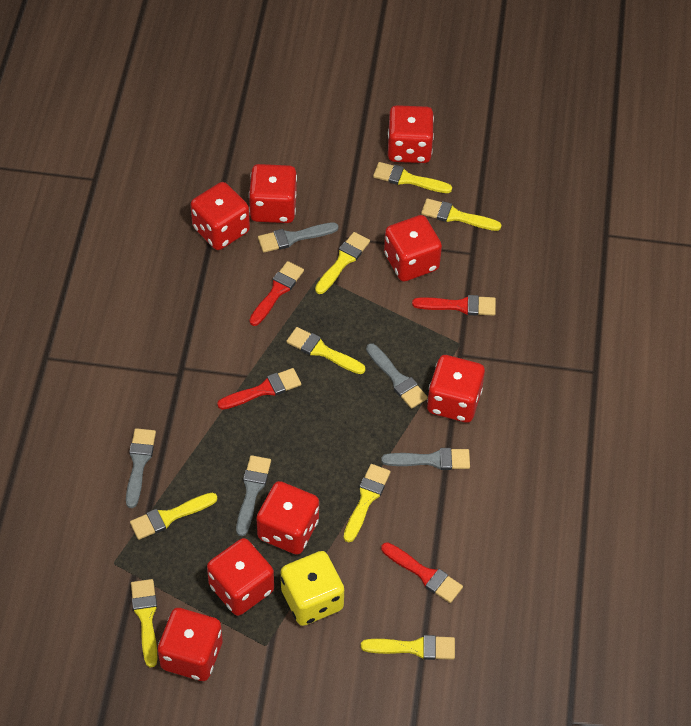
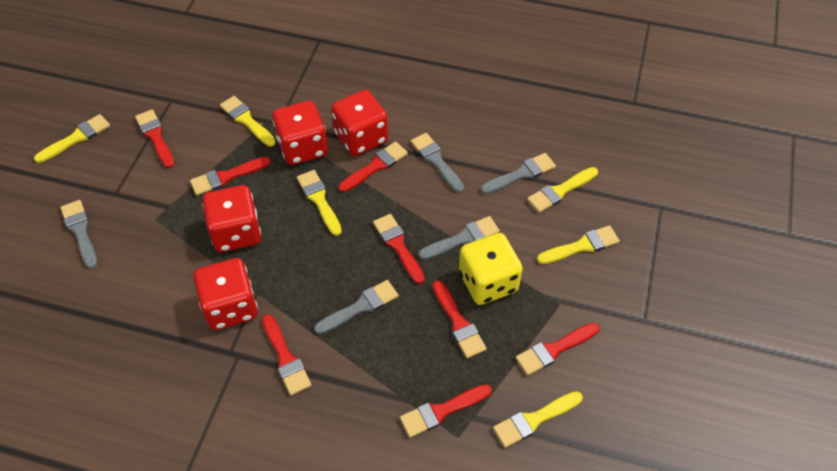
red brush: 4 -> 8
red dice: 8 -> 4
yellow brush: 8 -> 6

